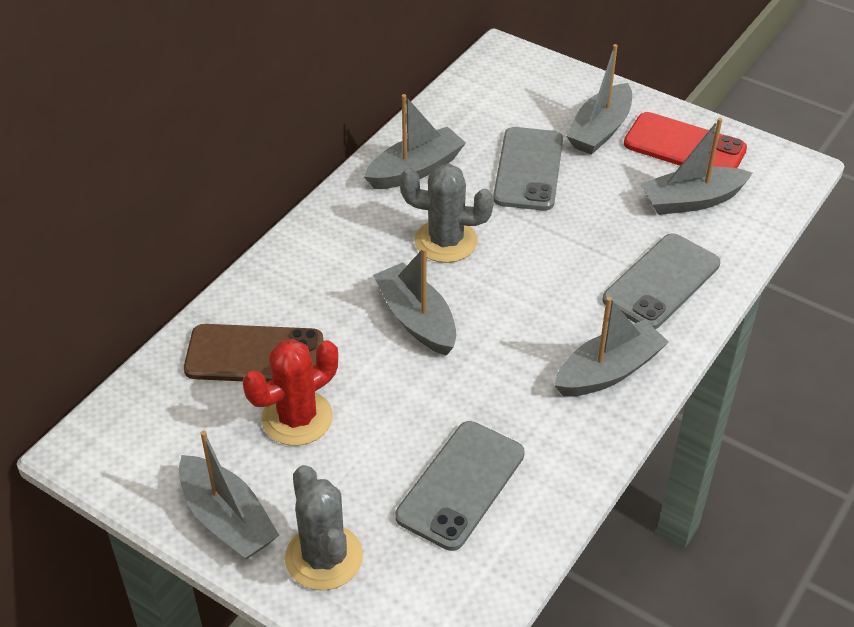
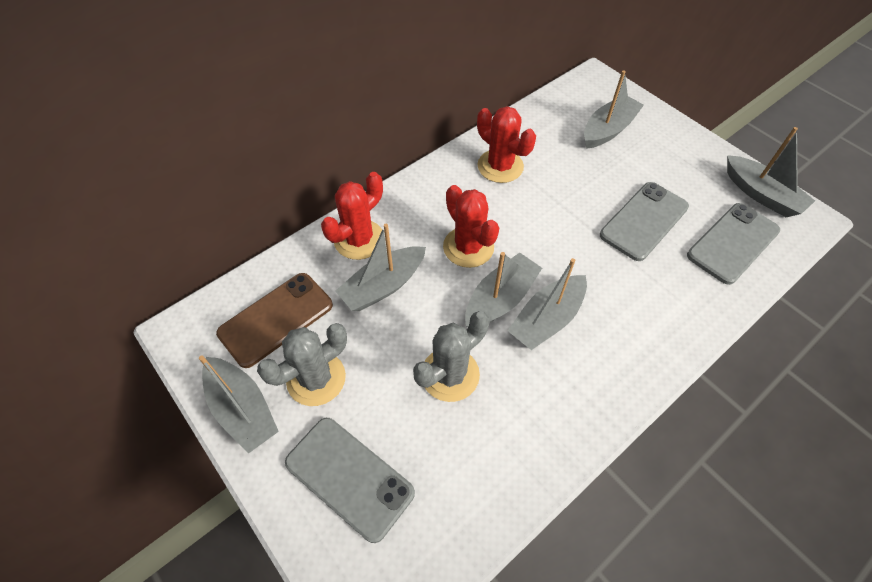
red cactus: 1 -> 3
red phone: 1 -> 0

